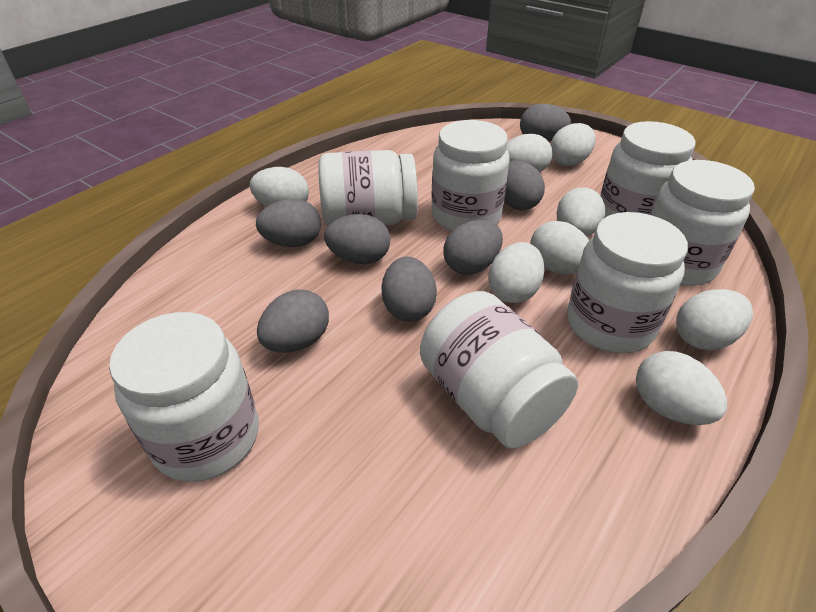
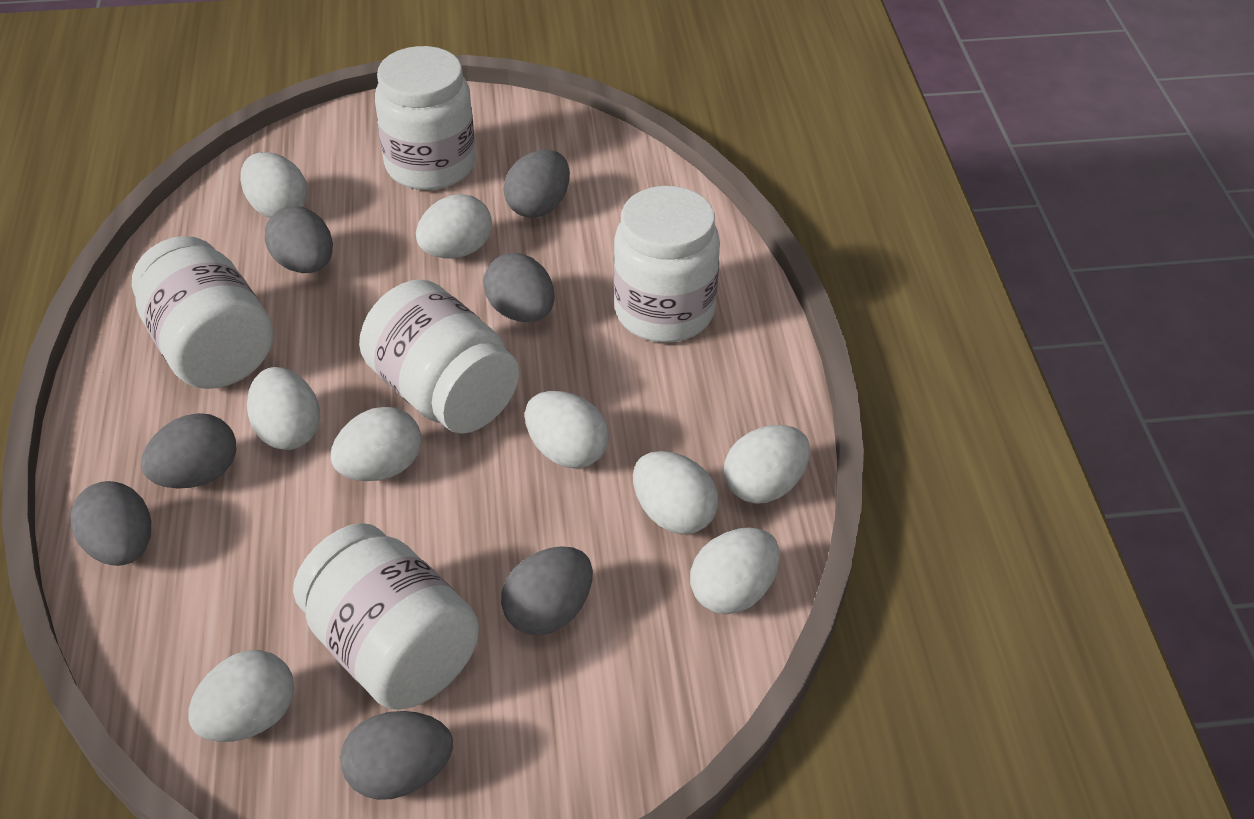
white egg: 8 -> 9
white jar: 7 -> 5

